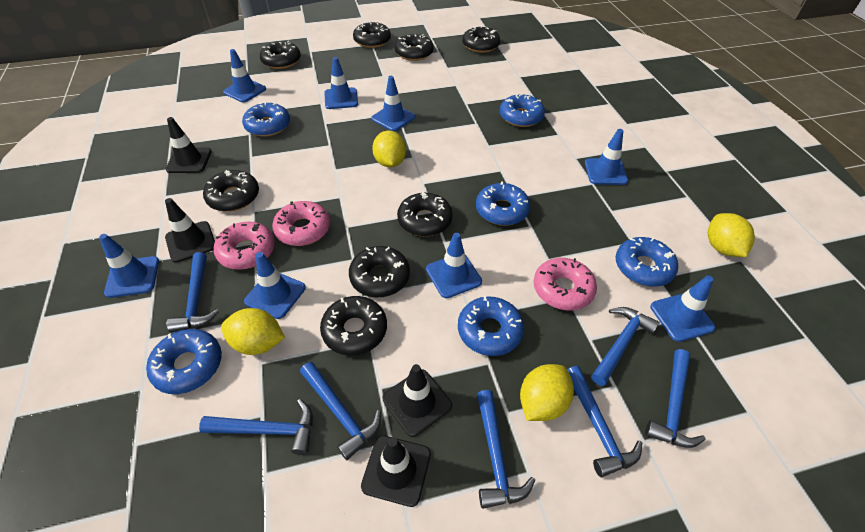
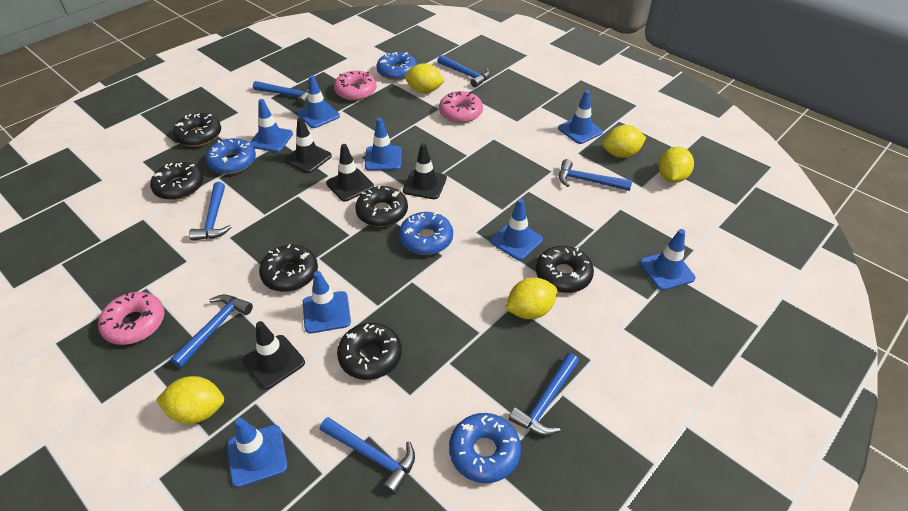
black donut: 8 -> 6
blue donut: 6 -> 4
yellow lemon: 4 -> 5

